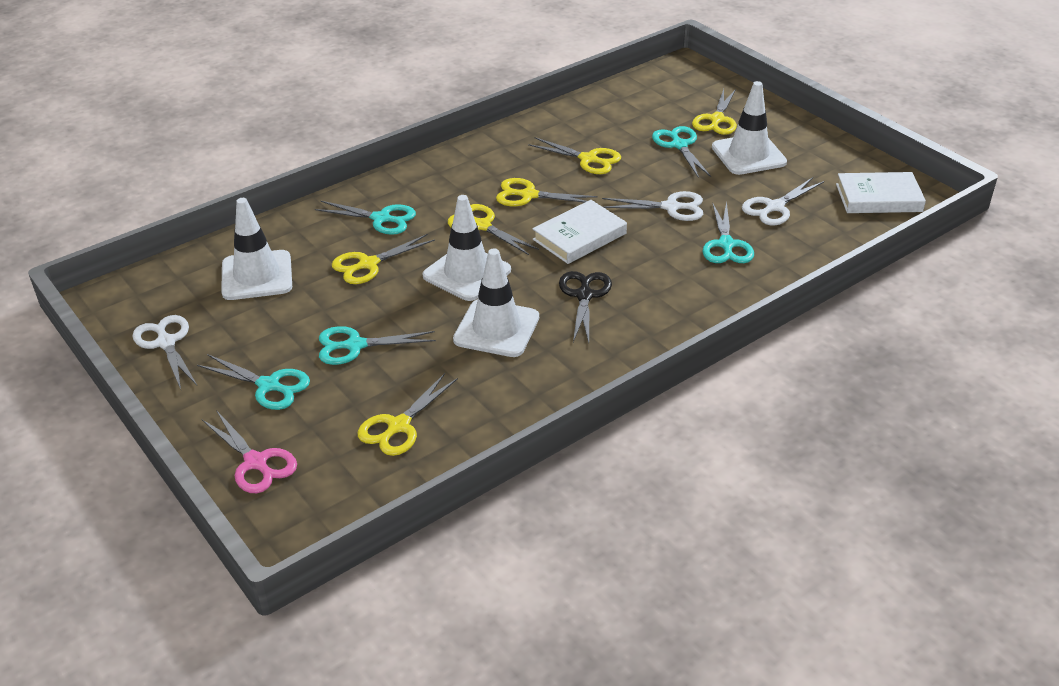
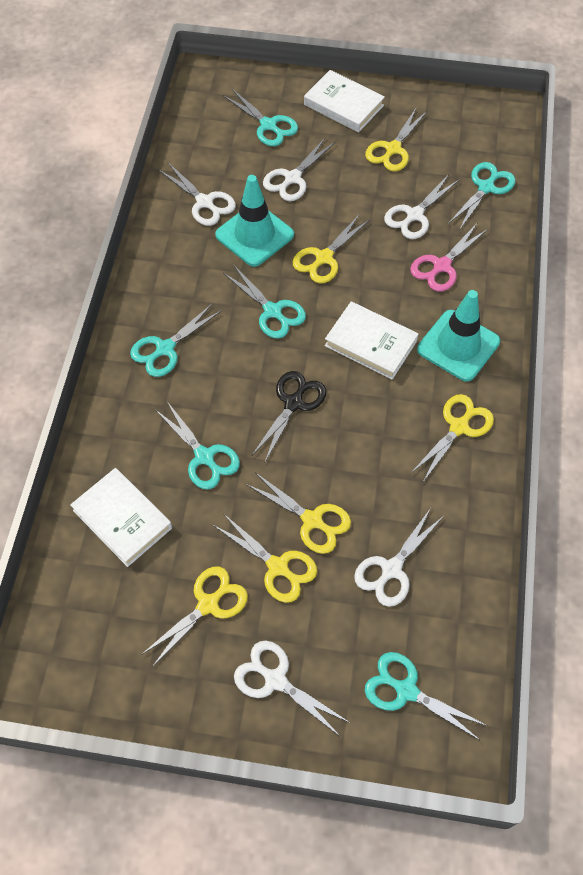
turquoise scissors: 5 -> 6
turquoise traffic cone: 0 -> 2
white book: 2 -> 3
white scissors: 3 -> 5
white traffic cone: 4 -> 0

